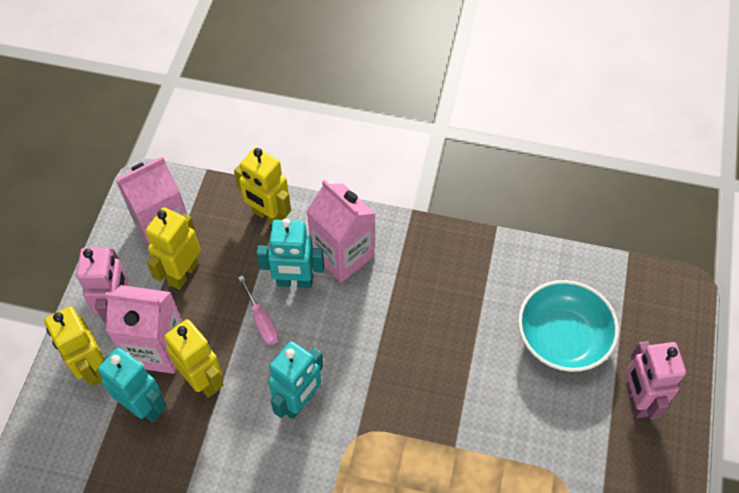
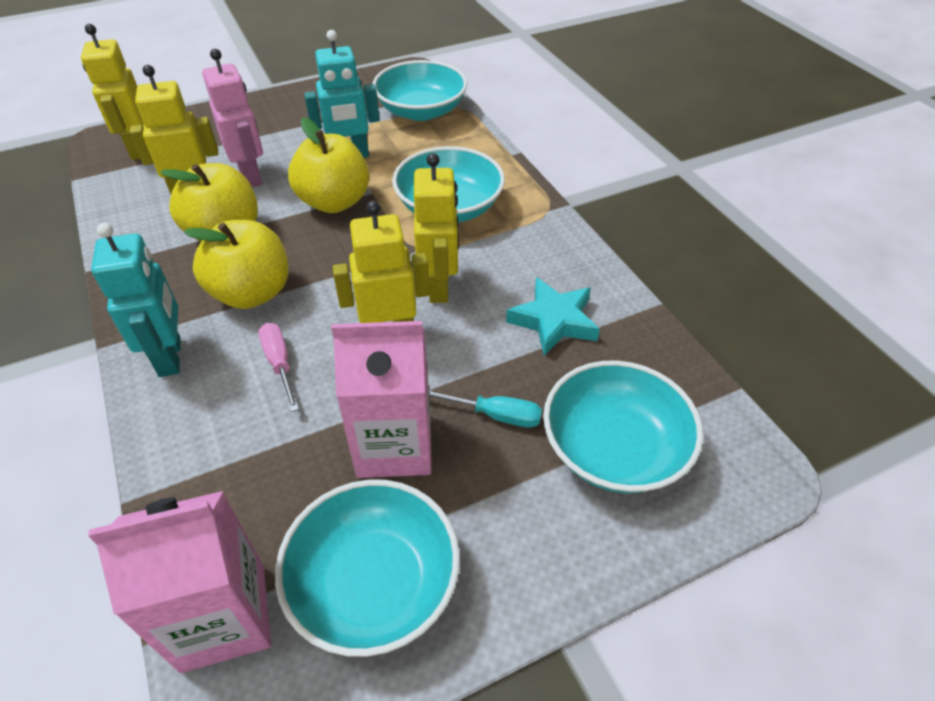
pink carton: 3 -> 2
pink robot: 2 -> 1
turquoise bowl: 1 -> 4
turquoise robot: 3 -> 2
turquoise screwdriver: 0 -> 1
turquoise star: 0 -> 1
yellow apple: 0 -> 3

